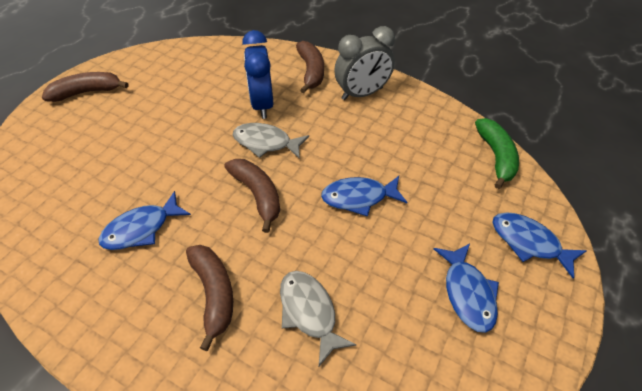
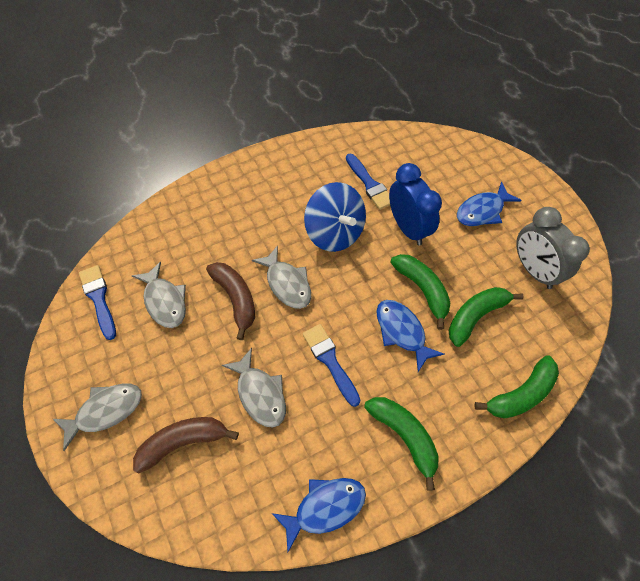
blue brush: 0 -> 3
blue fish: 4 -> 3
blue spinning top: 0 -> 1
brown banana: 4 -> 2
green banana: 1 -> 4
grey fish: 2 -> 4

